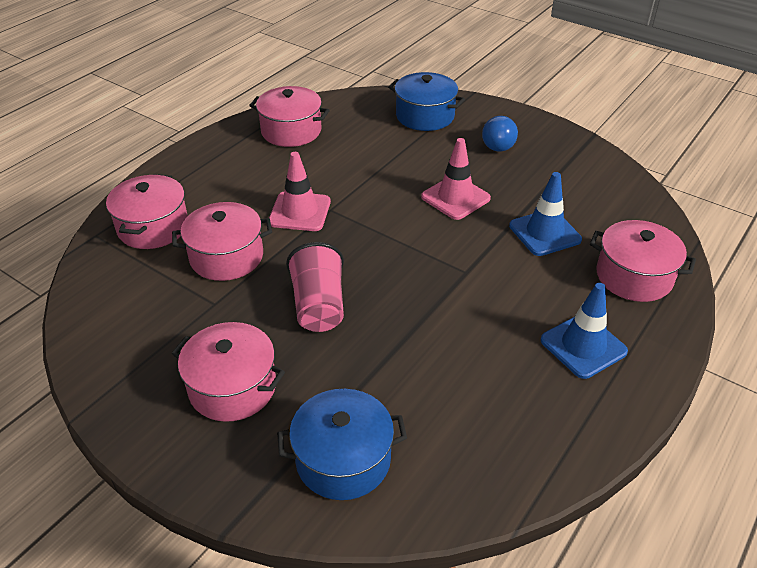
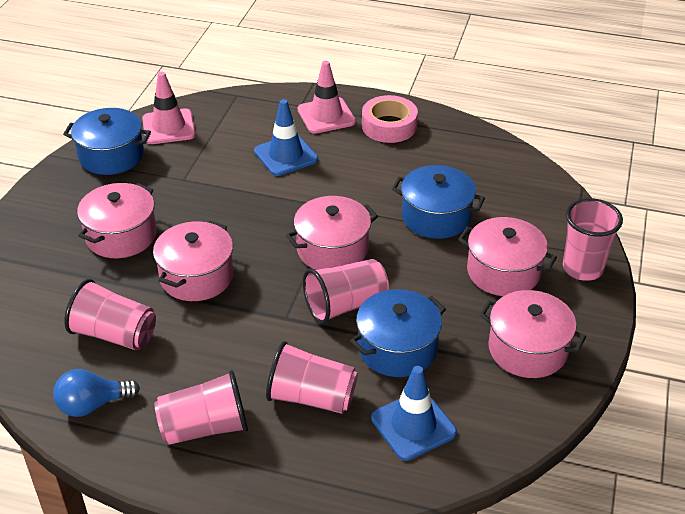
blue pot: 2 -> 3
pink cup: 1 -> 5
pink tape: 0 -> 1

